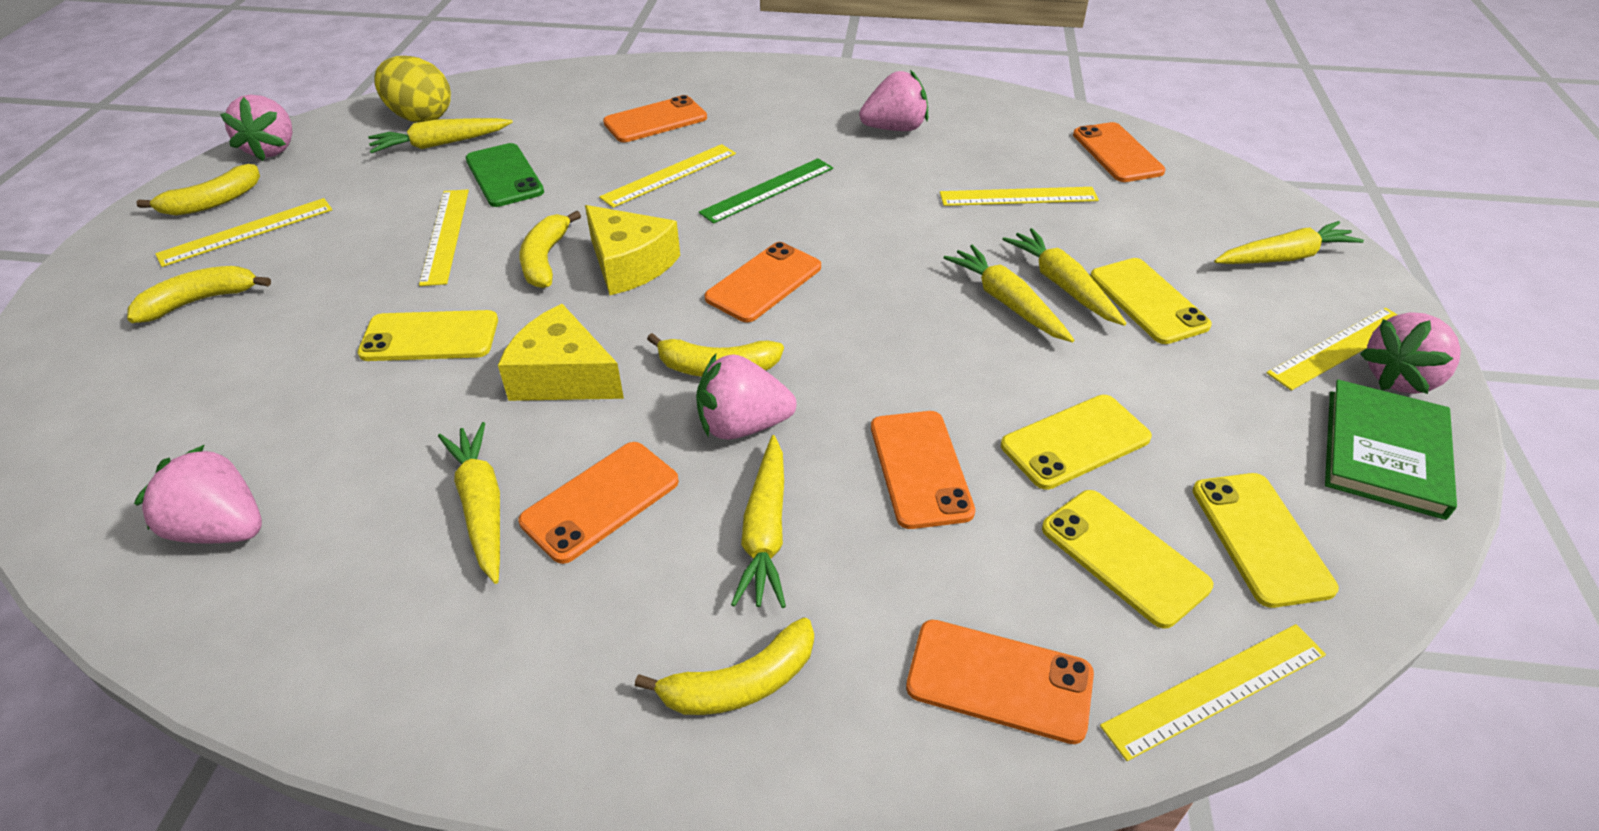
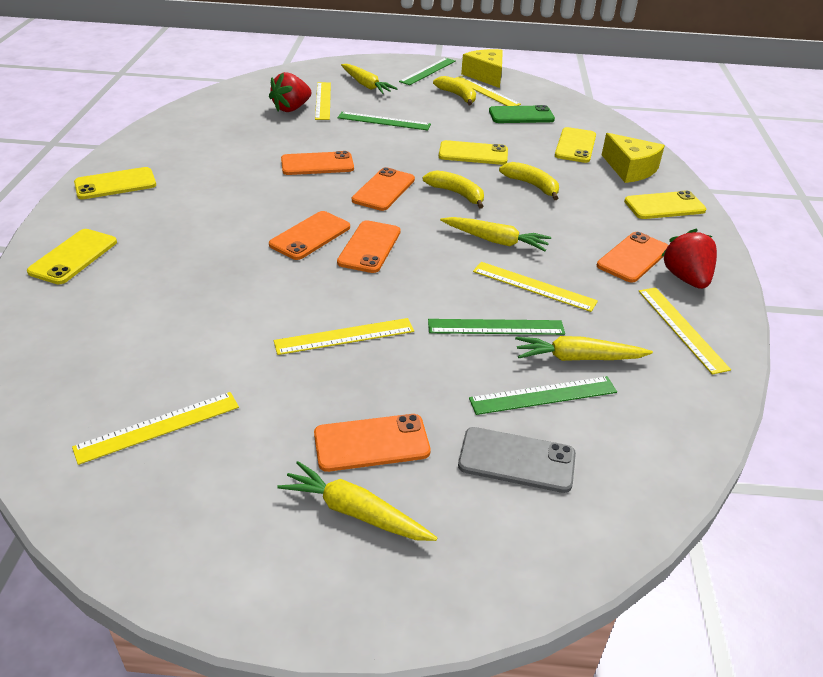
green book: 1 -> 0
green ruler: 1 -> 4
grey phone: 0 -> 1
pink strawberry: 5 -> 0
red strawberry: 0 -> 2
yellow banana: 5 -> 3
yellow carrot: 6 -> 4
yellow egg: 1 -> 0

